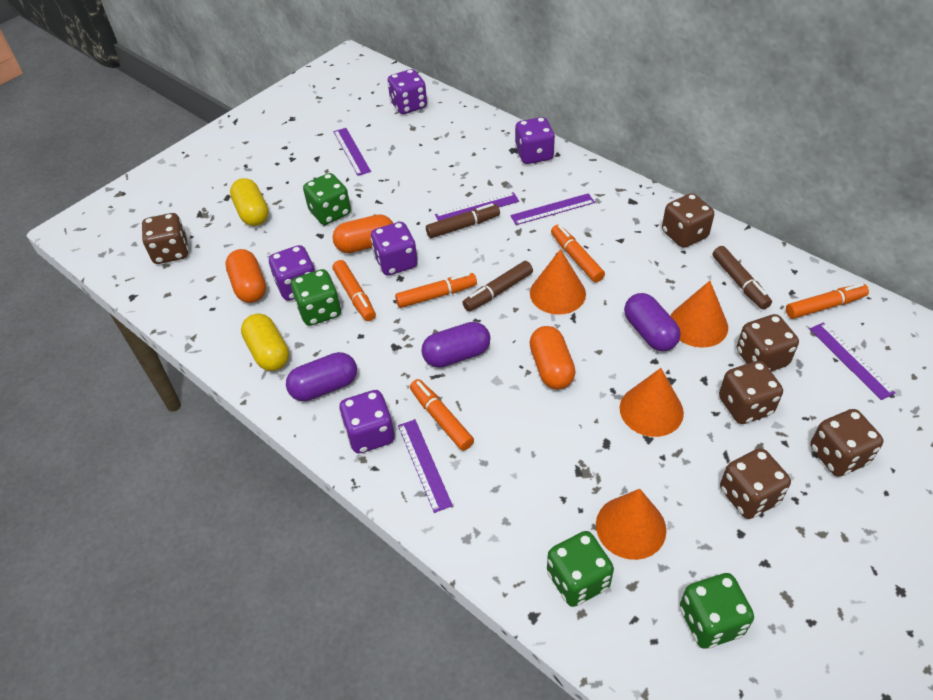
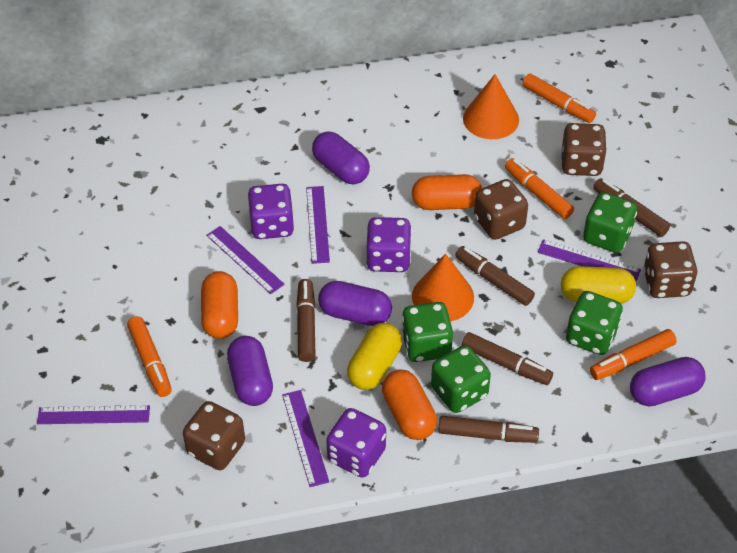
brown dice: 6 -> 4
brown marker: 3 -> 5
orange cone: 4 -> 2
orange marker: 5 -> 4
purple capsule: 3 -> 4
purple dice: 5 -> 3

